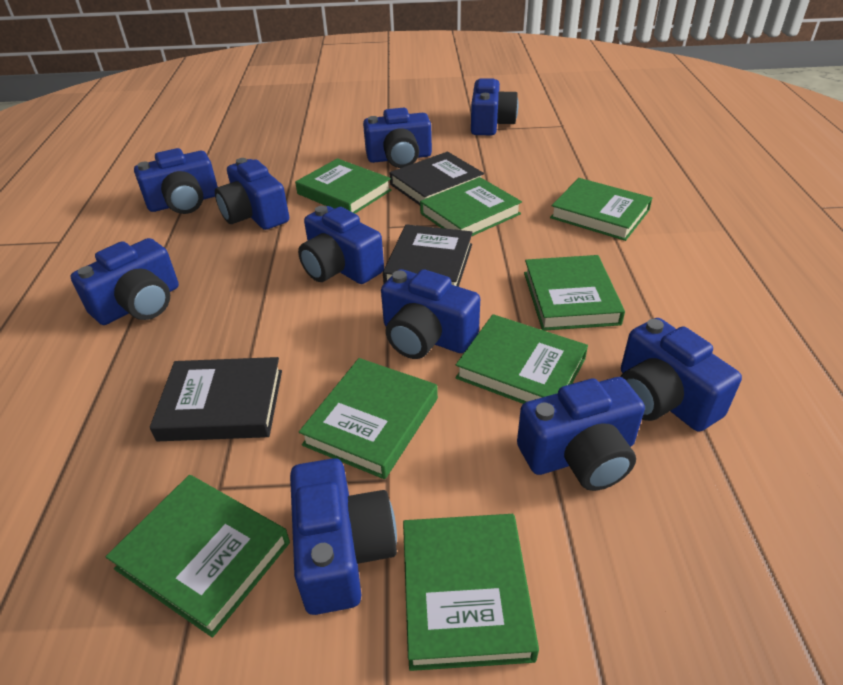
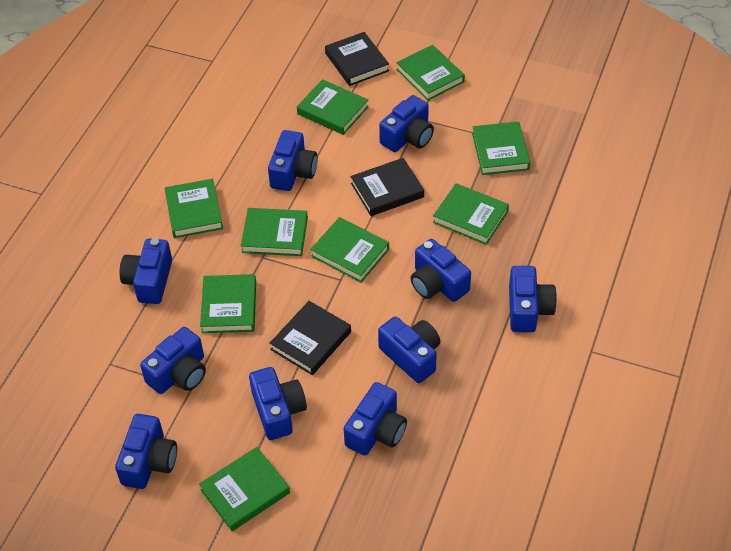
green book: 8 -> 9

